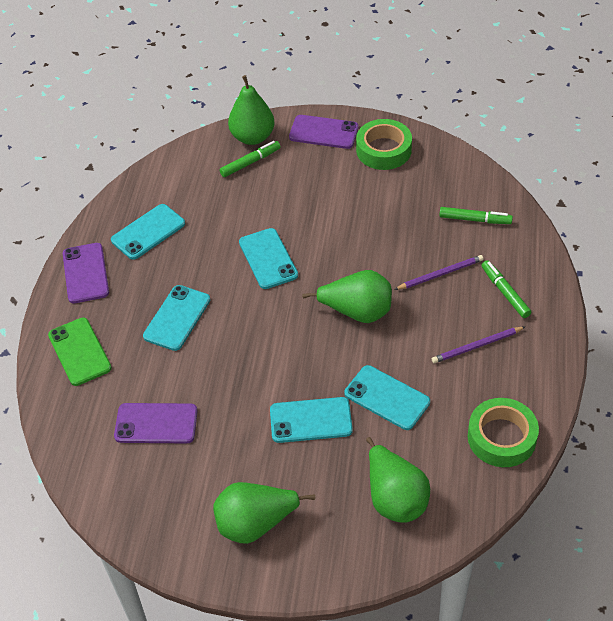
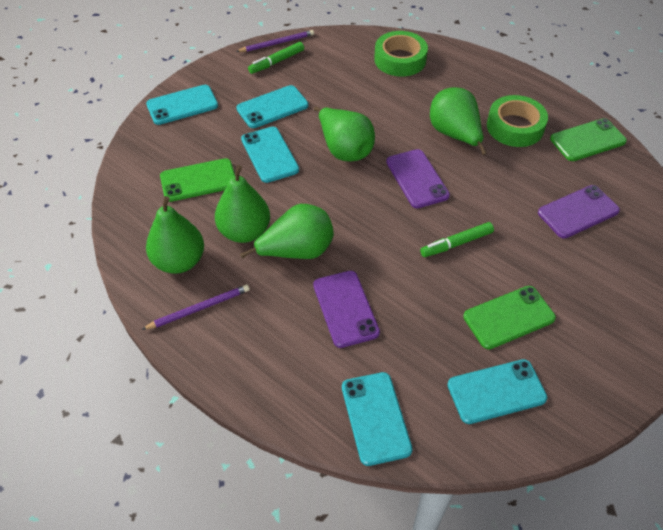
green marker: 3 -> 2
green pear: 4 -> 5
green phone: 1 -> 3

